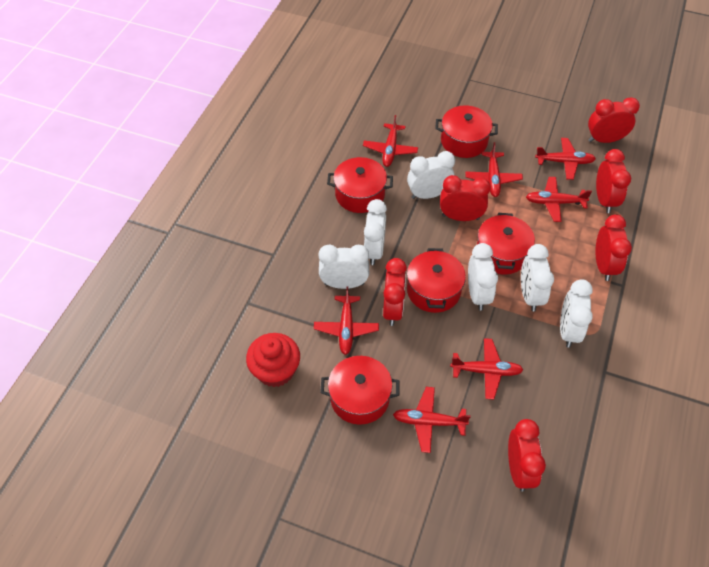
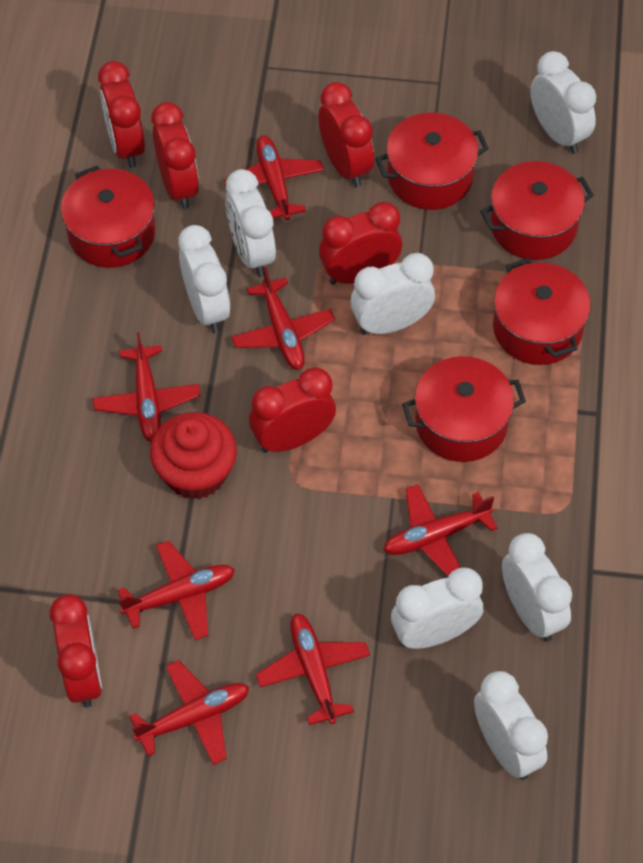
white clock: 6 -> 7

